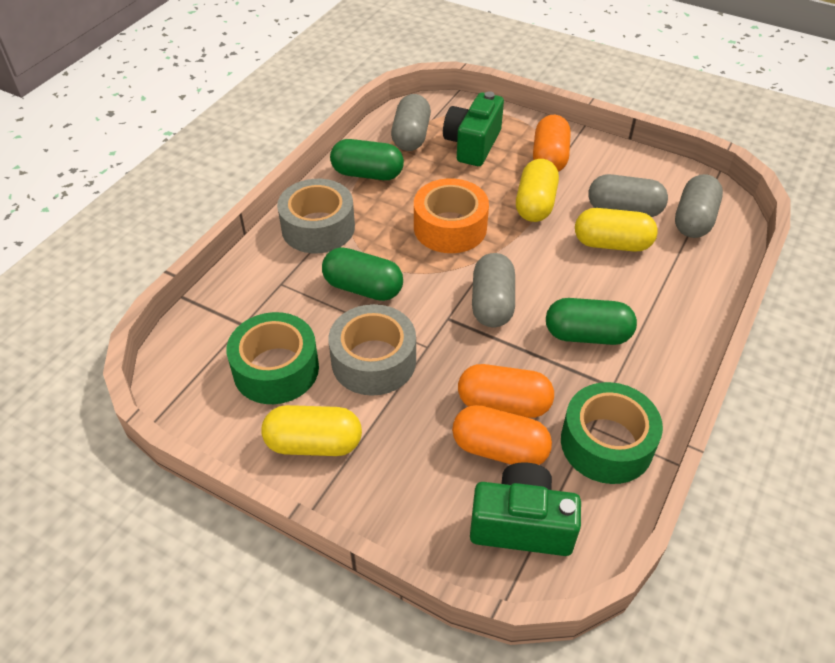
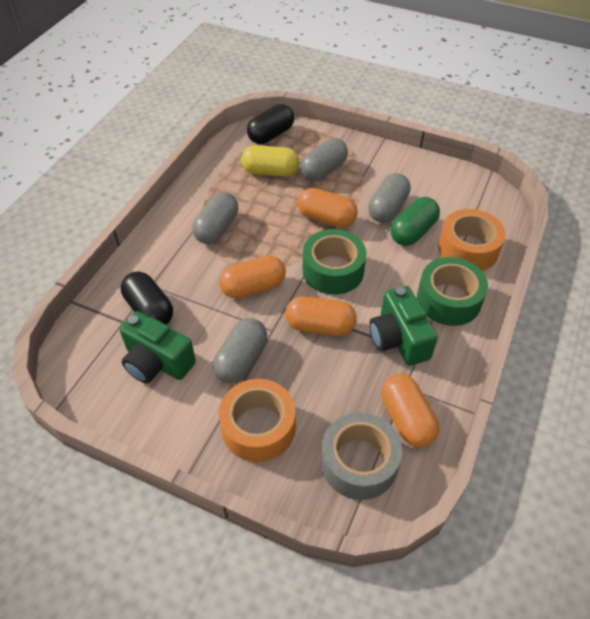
black capsule: 0 -> 2
green capsule: 3 -> 1
grey tape: 2 -> 1
orange capsule: 3 -> 4
orange tape: 1 -> 2
yellow capsule: 3 -> 1

